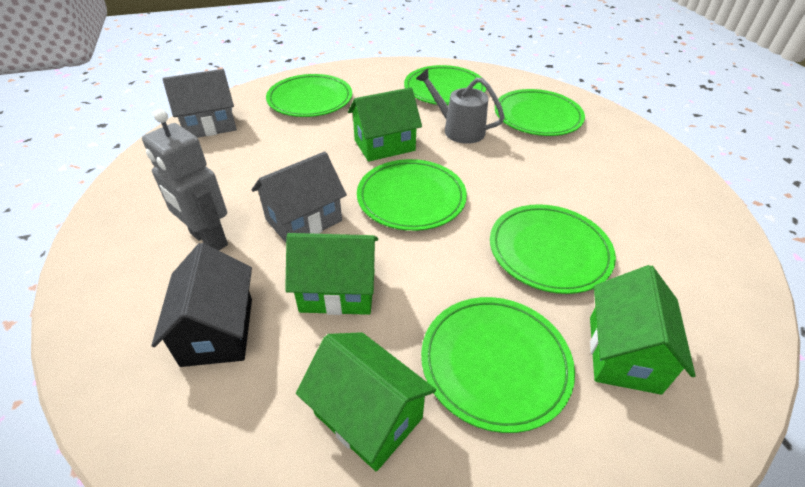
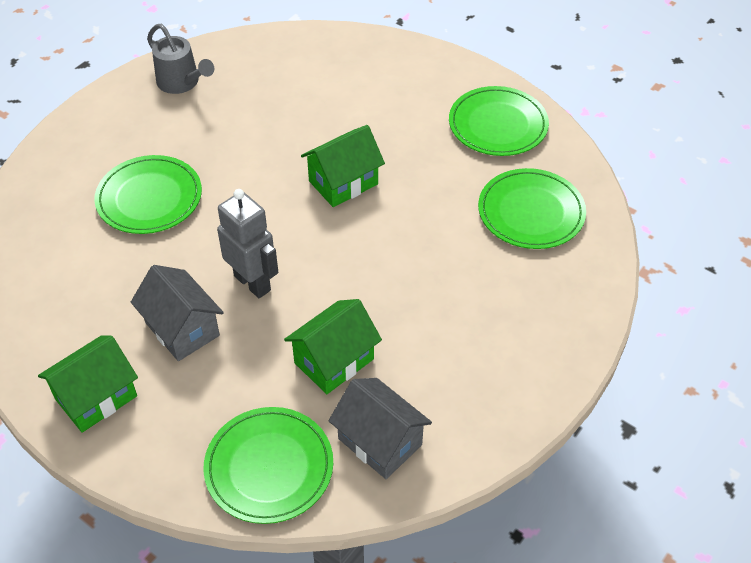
black house: 1 -> 0
green house: 4 -> 3
green plate: 6 -> 4

